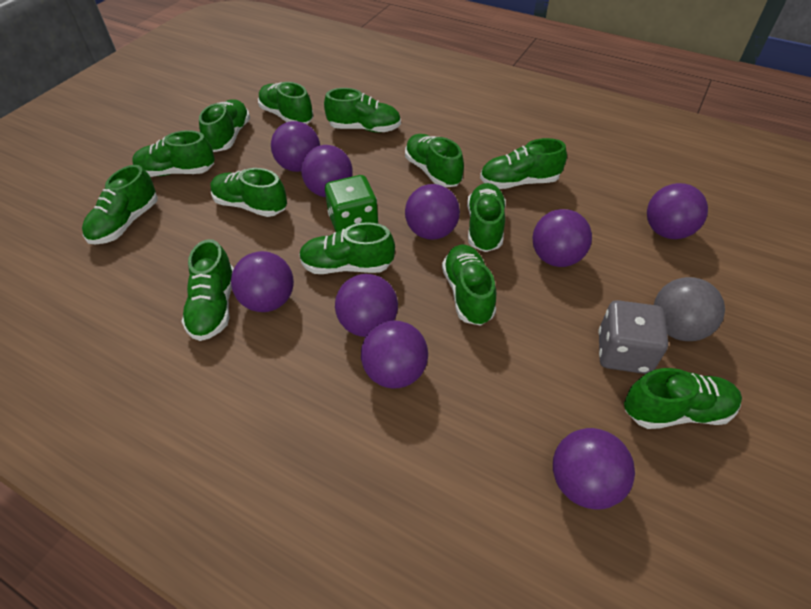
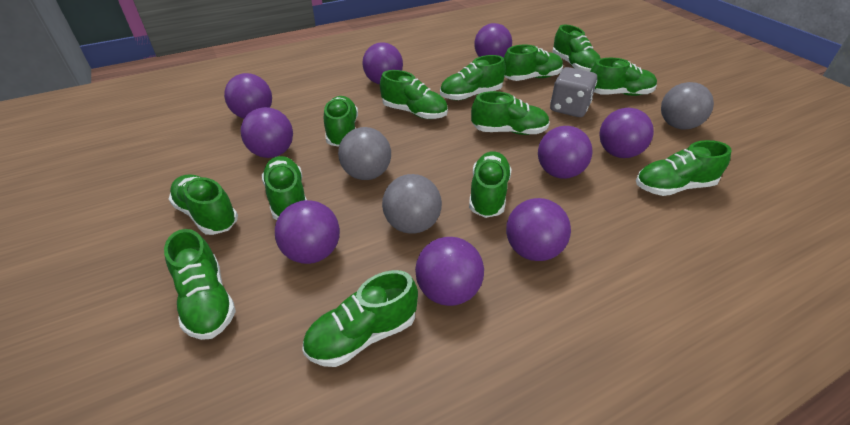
green dice: 1 -> 0
grey ball: 1 -> 3

